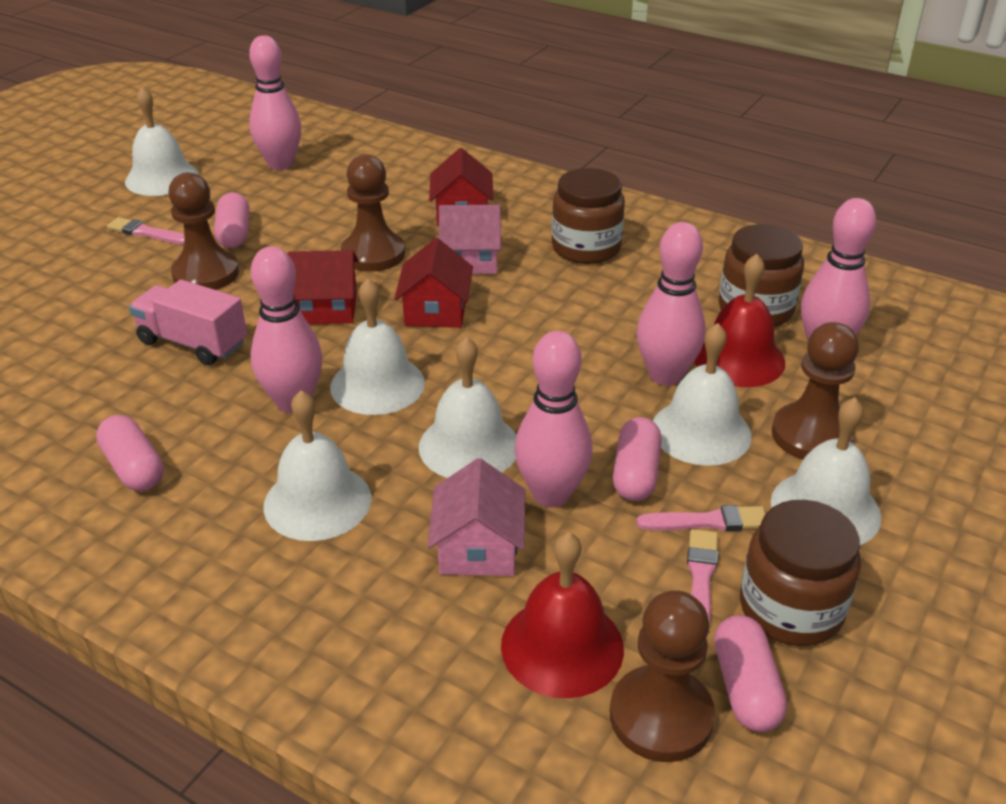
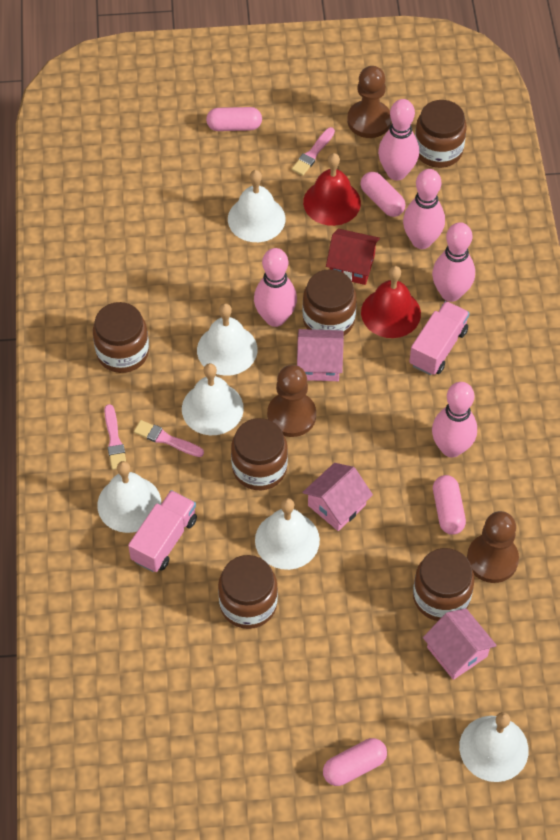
brown jar: 3 -> 6
brown pawn: 4 -> 3
pink house: 2 -> 3
pink truck: 1 -> 2
red house: 3 -> 1

